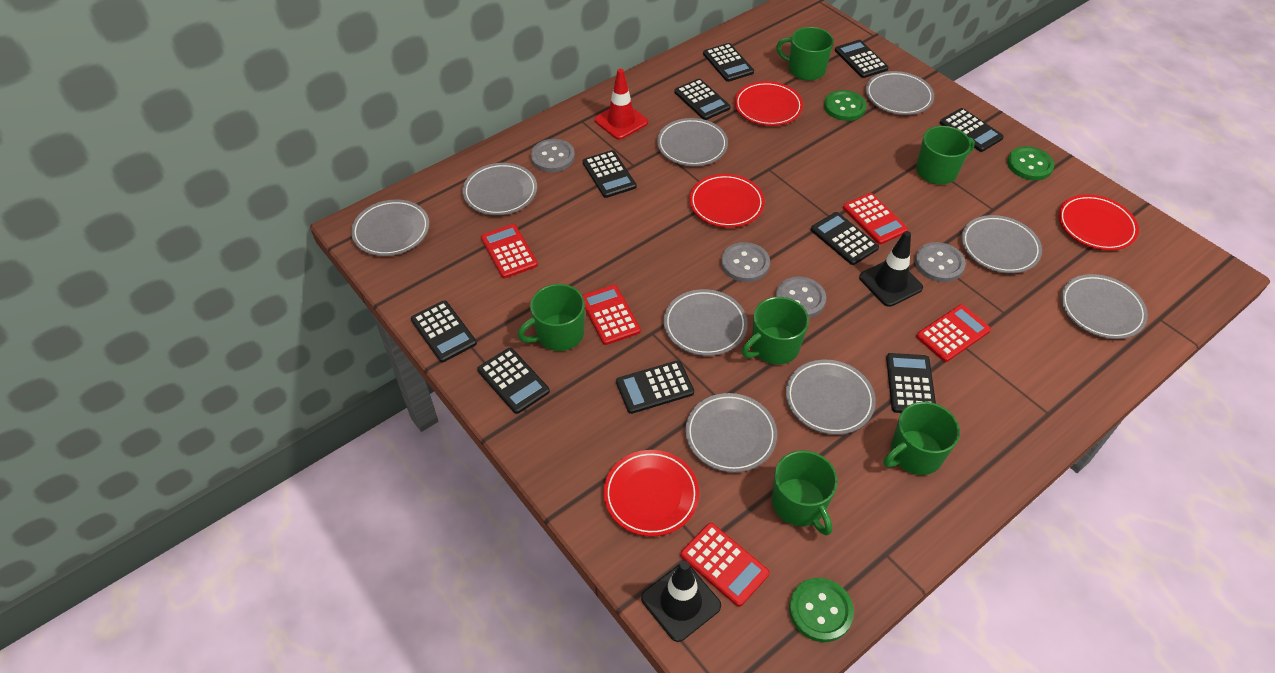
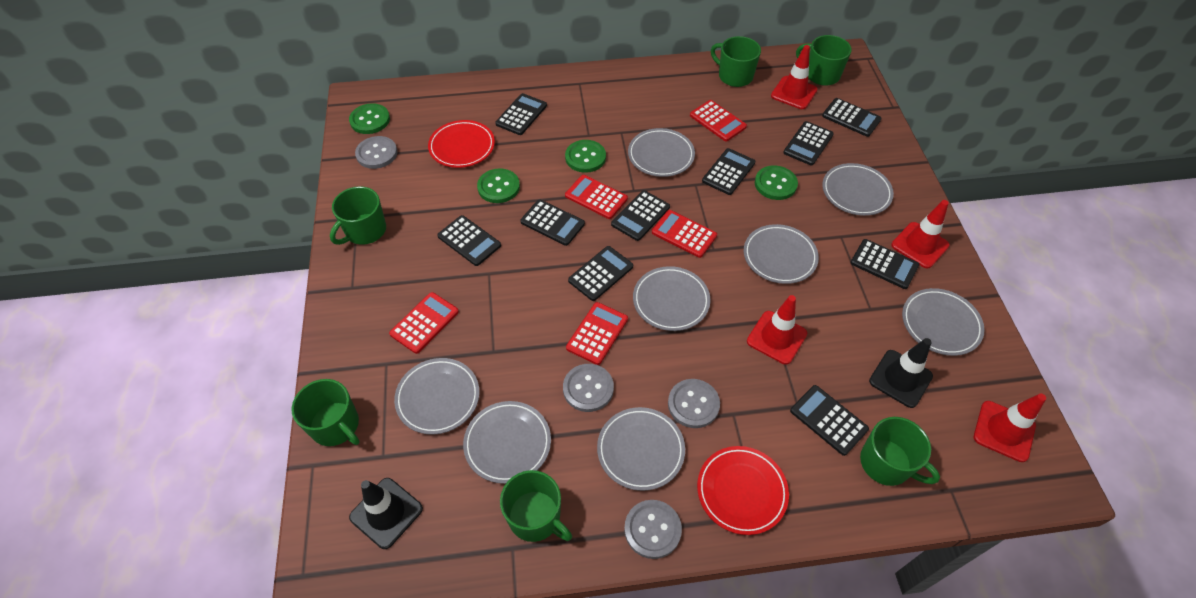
green button: 3 -> 4
grey plate: 9 -> 8
red plate: 4 -> 2
red traffic cone: 1 -> 4

